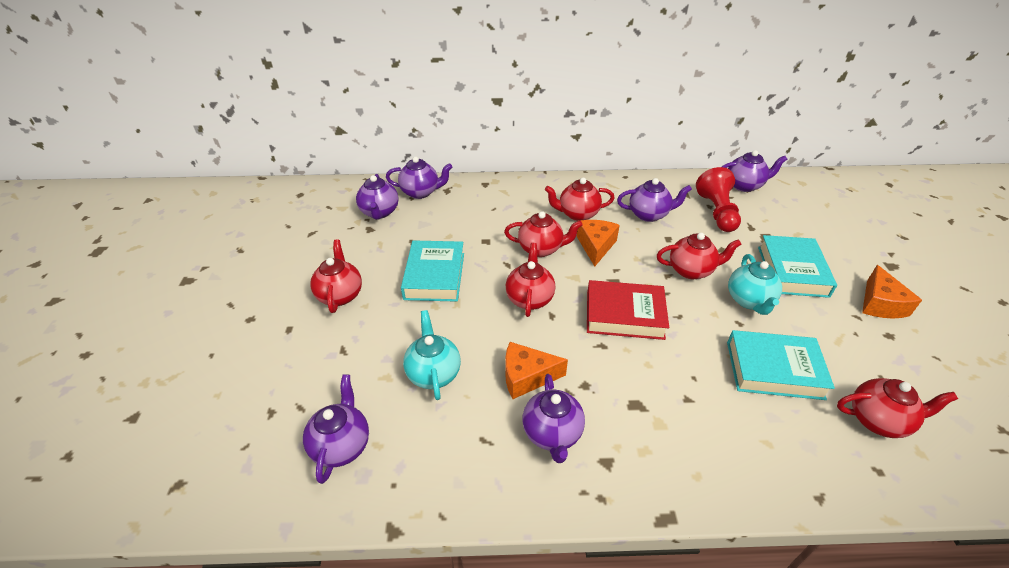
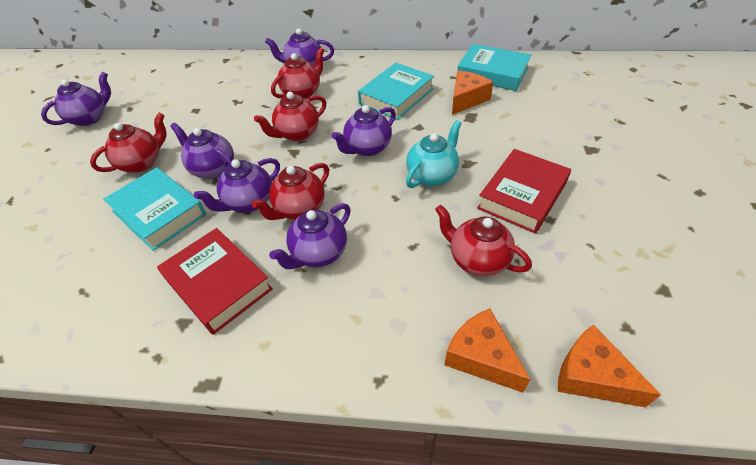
red book: 1 -> 2
red pawn: 1 -> 0
red teapot: 6 -> 5
turquoise teapot: 2 -> 1

